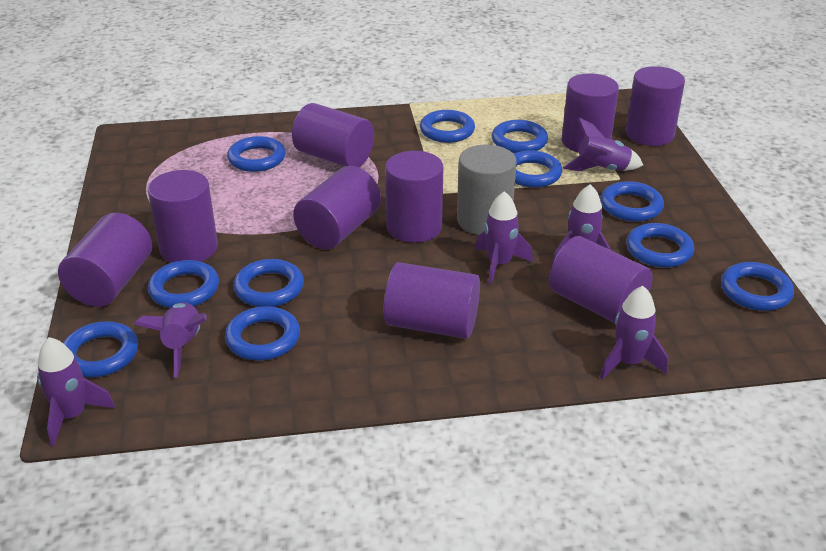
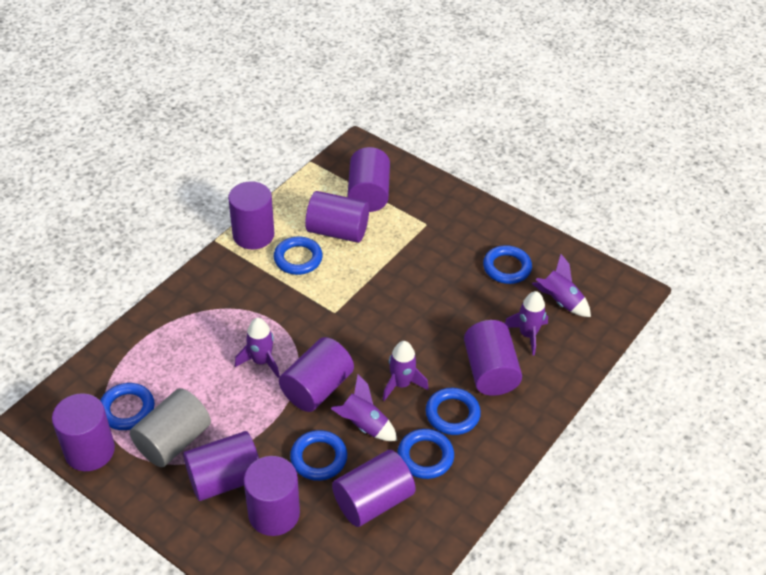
blue ring: 11 -> 6
purple rocket: 6 -> 5

